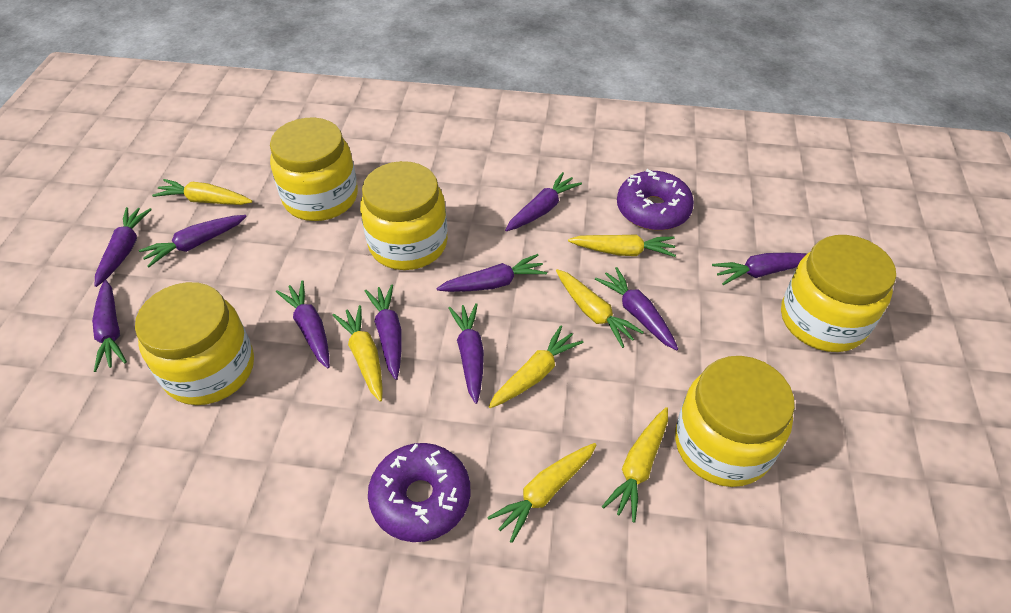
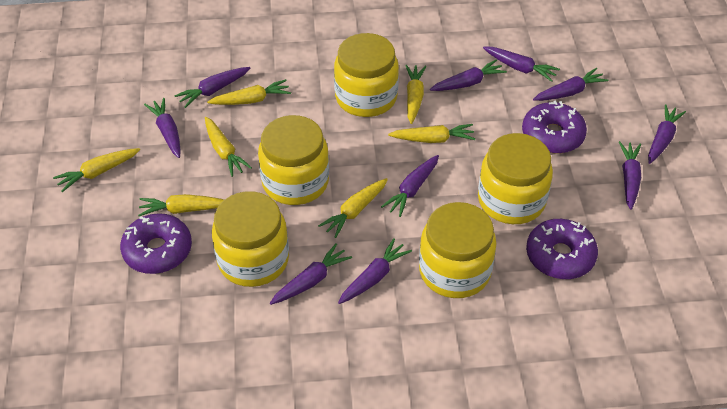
purple donut: 2 -> 3

